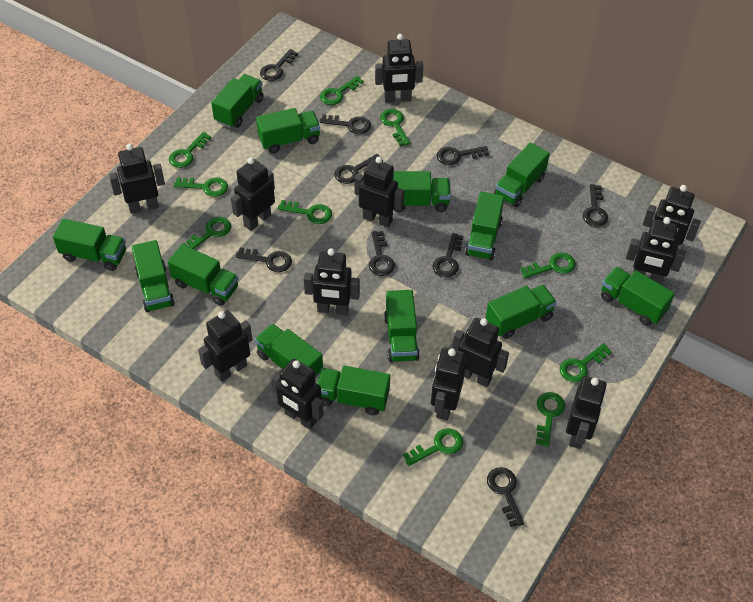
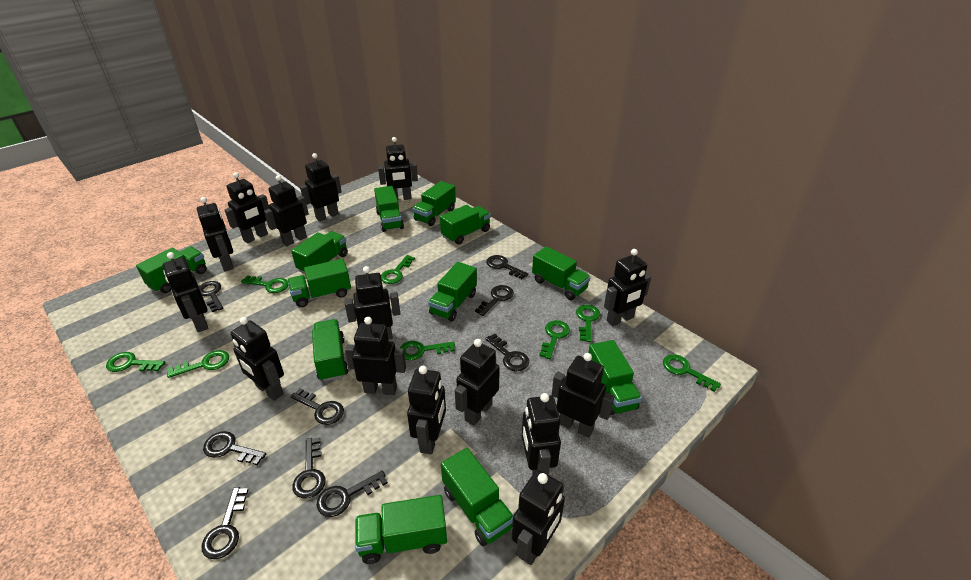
black robot: 12 -> 15
green key: 10 -> 8
green truck: 13 -> 12

